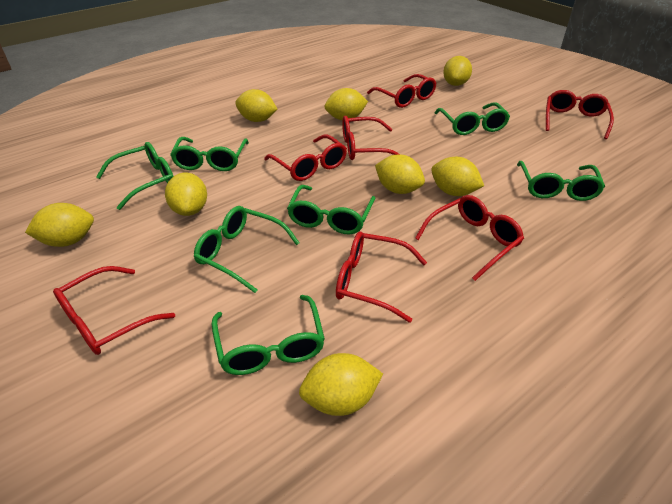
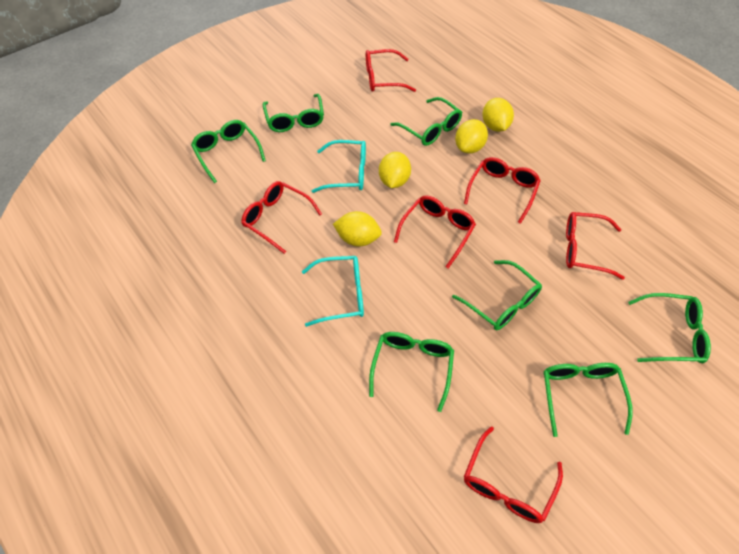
red glasses: 7 -> 6
turquoise glasses: 0 -> 2
yellow lemon: 8 -> 4

